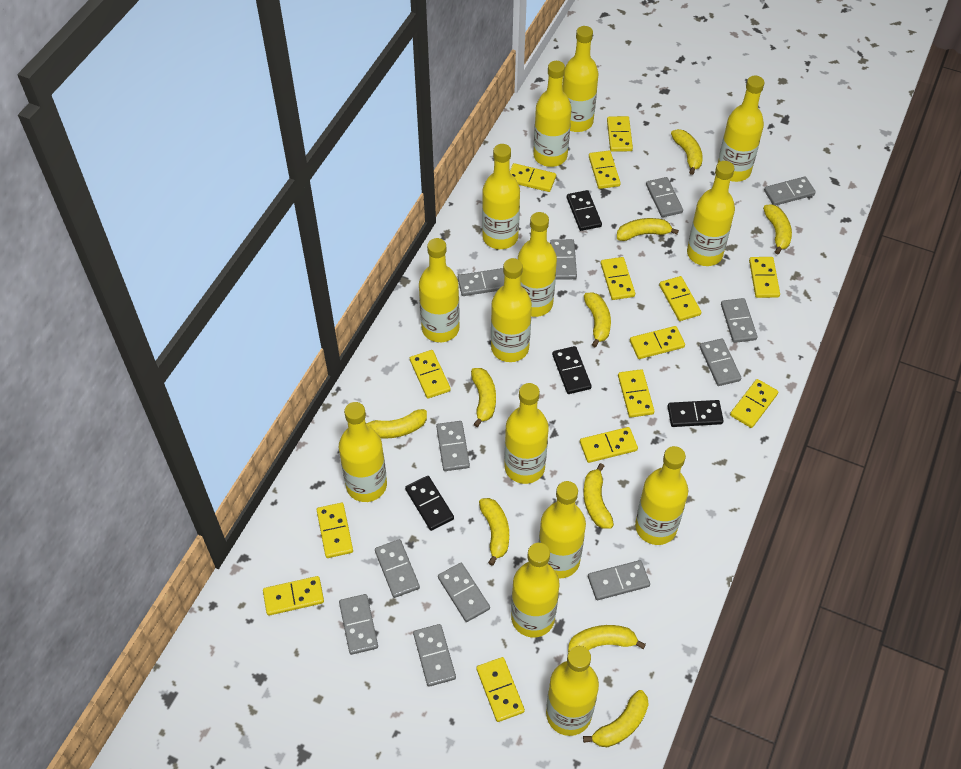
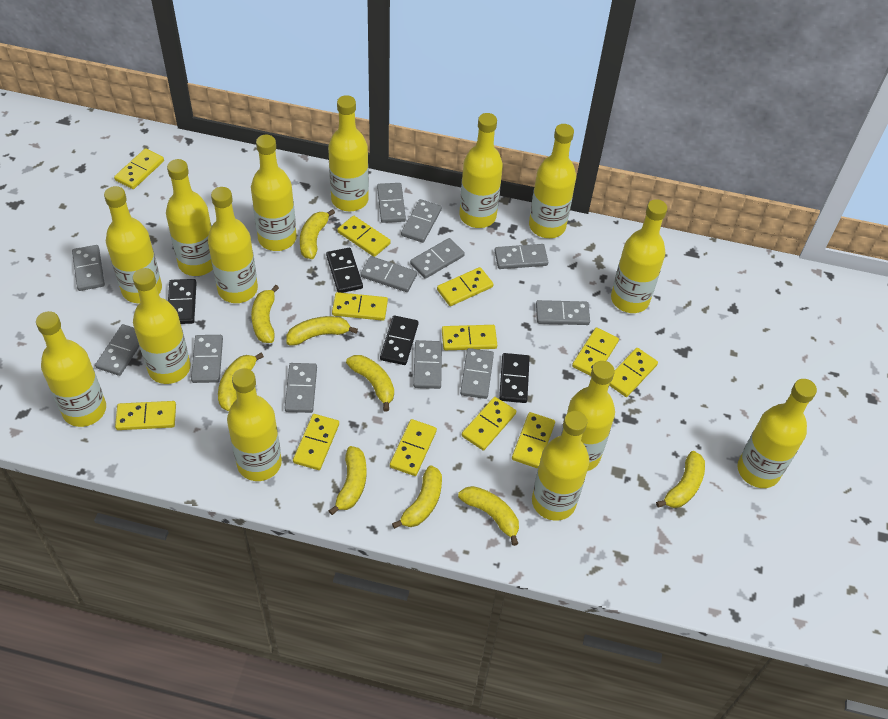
yellow banana: 10 -> 9
yellow domino: 14 -> 12

